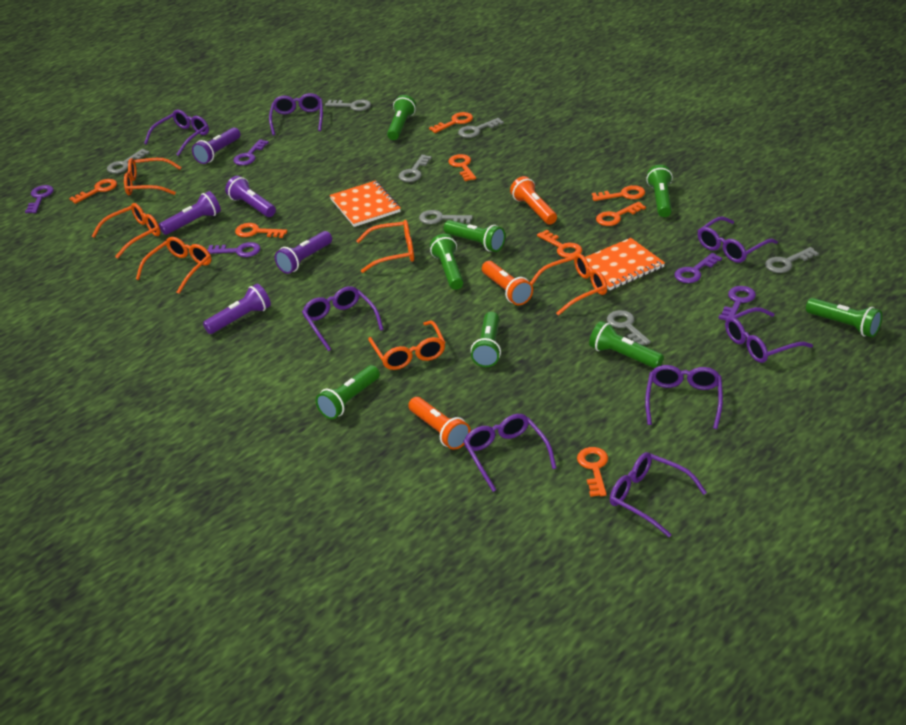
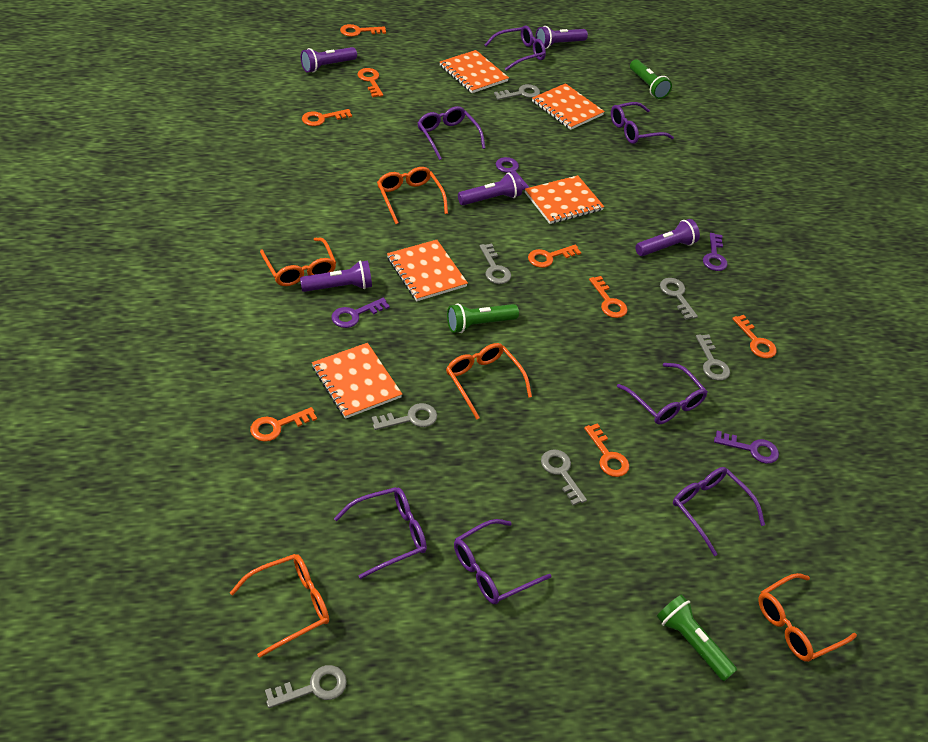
green flashlight: 8 -> 3
orange flashlight: 3 -> 0
orange glasses: 6 -> 5
orange notebook: 2 -> 5
purple glasses: 8 -> 7
purple key: 5 -> 4

